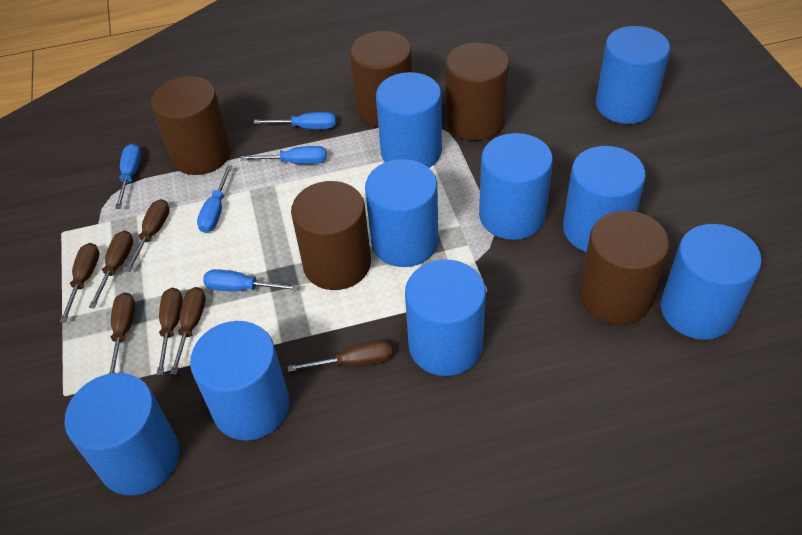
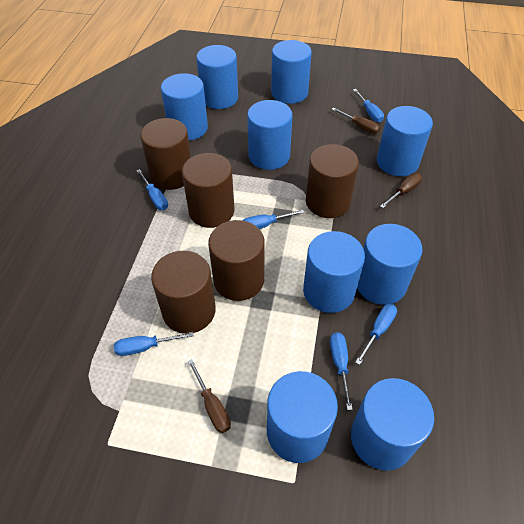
blue screwdriver: 5 -> 6
brown screwdriver: 7 -> 3

